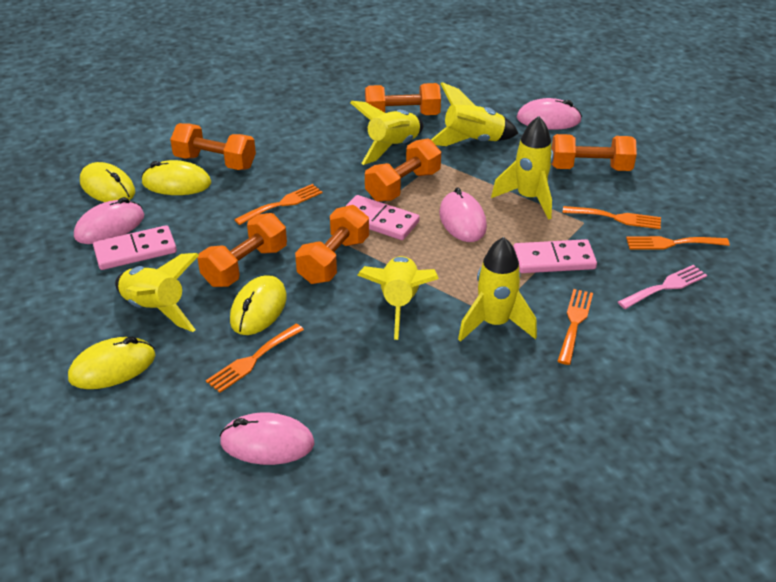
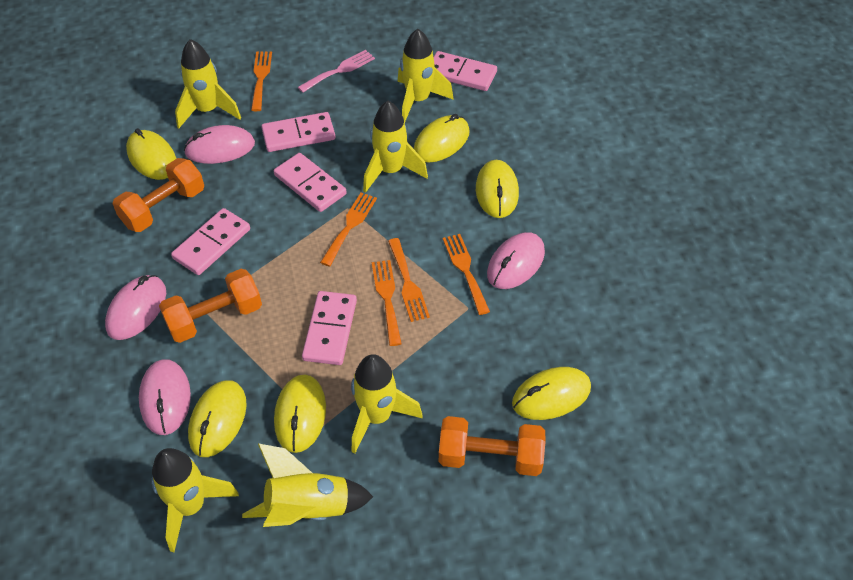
orange dumbbell: 6 -> 3
pink domino: 3 -> 5
yellow mouse: 4 -> 6

